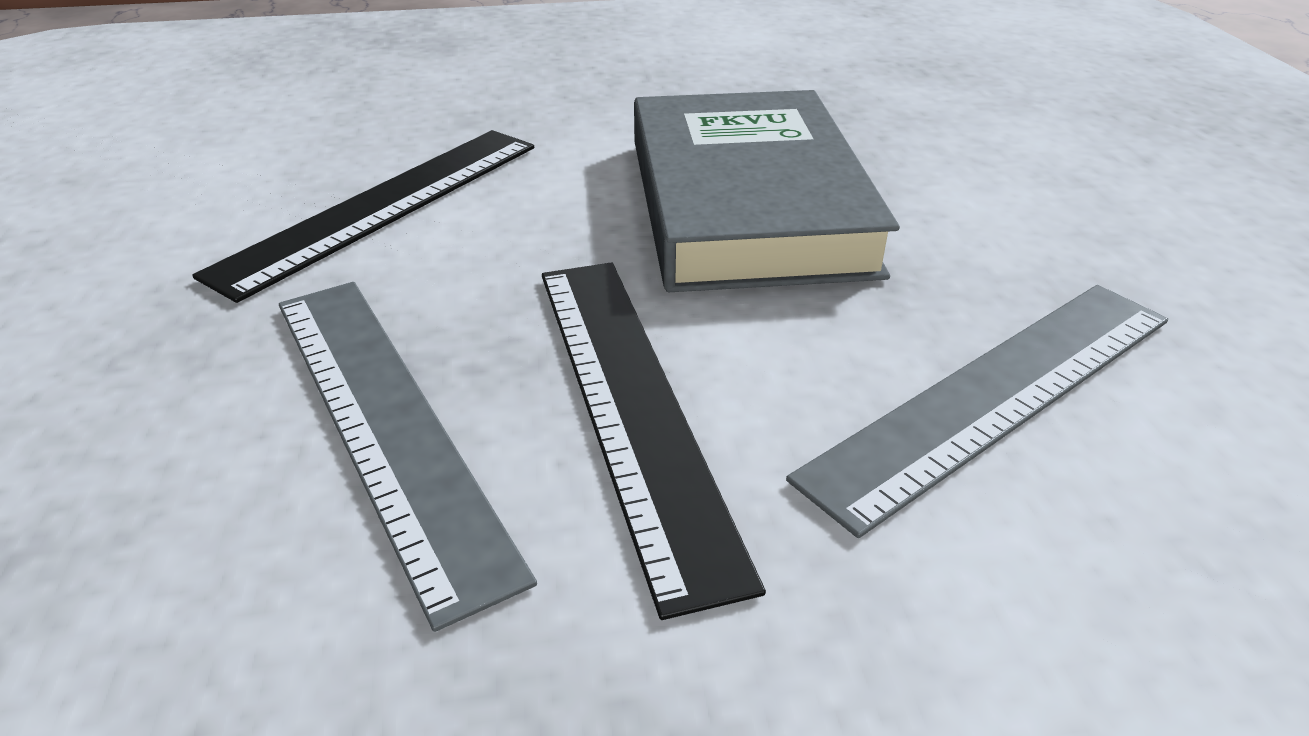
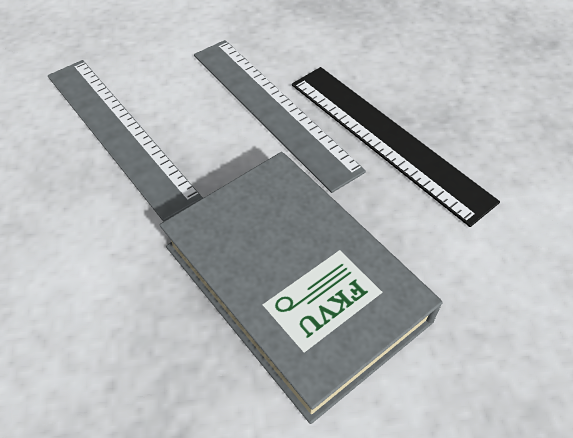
black ruler: 2 -> 1

